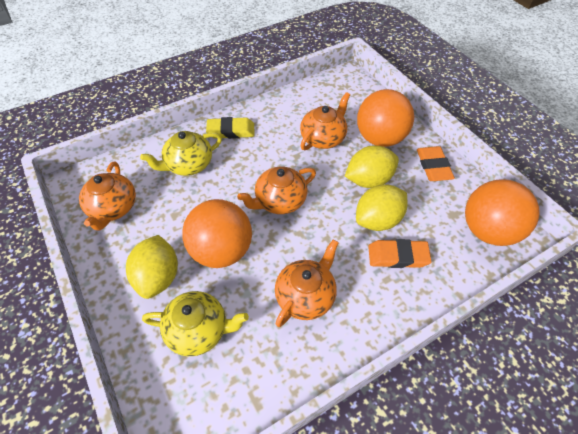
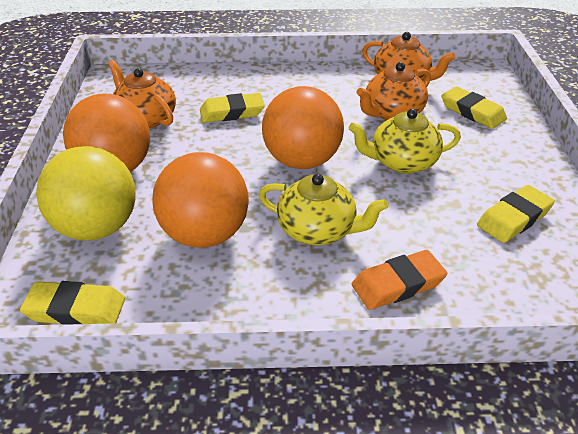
orange eraser: 2 -> 1
orange teapot: 4 -> 3
yellow ball: 0 -> 1
yellow eraser: 1 -> 4
yellow lemon: 3 -> 0

